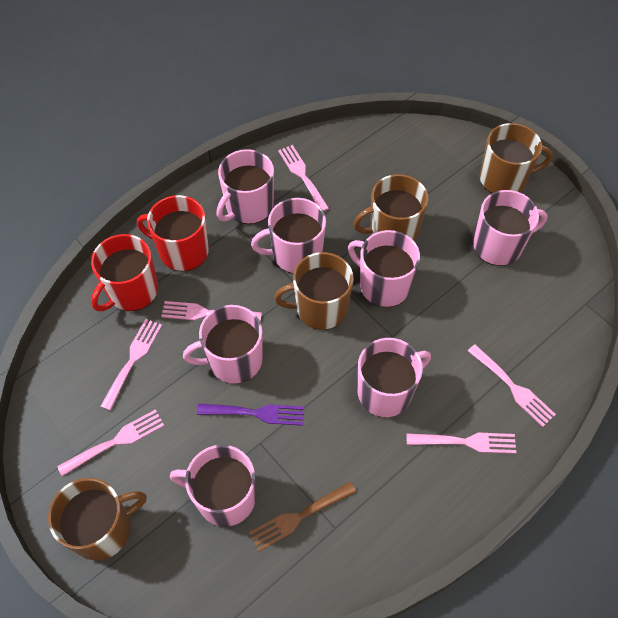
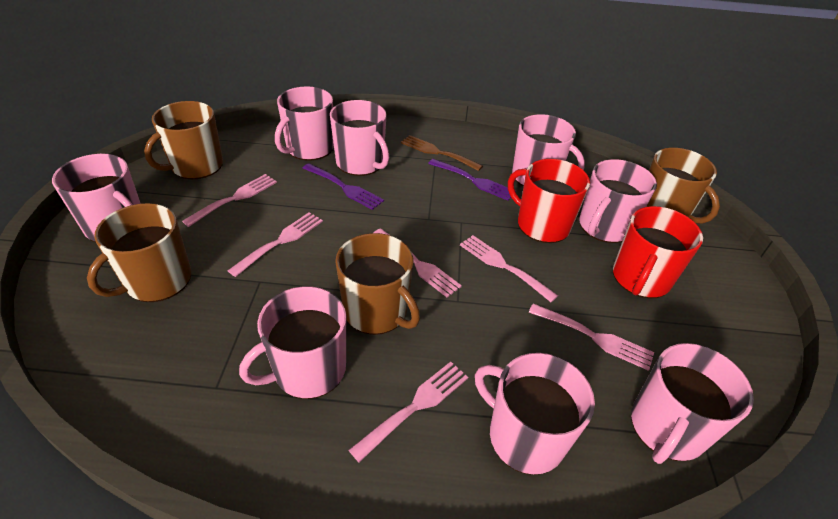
pink mug: 7 -> 8
purple fork: 1 -> 2

